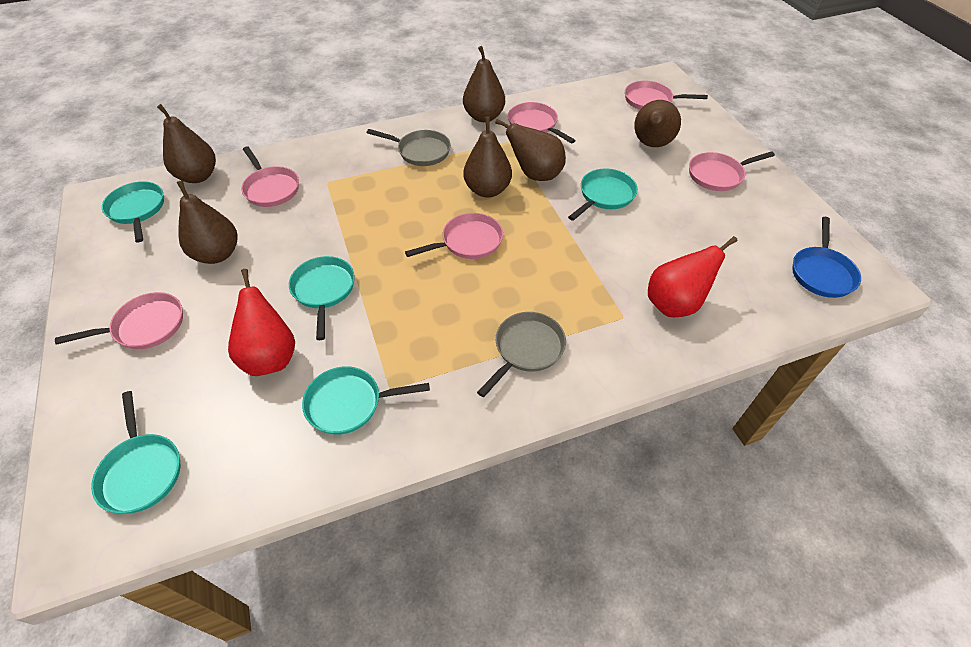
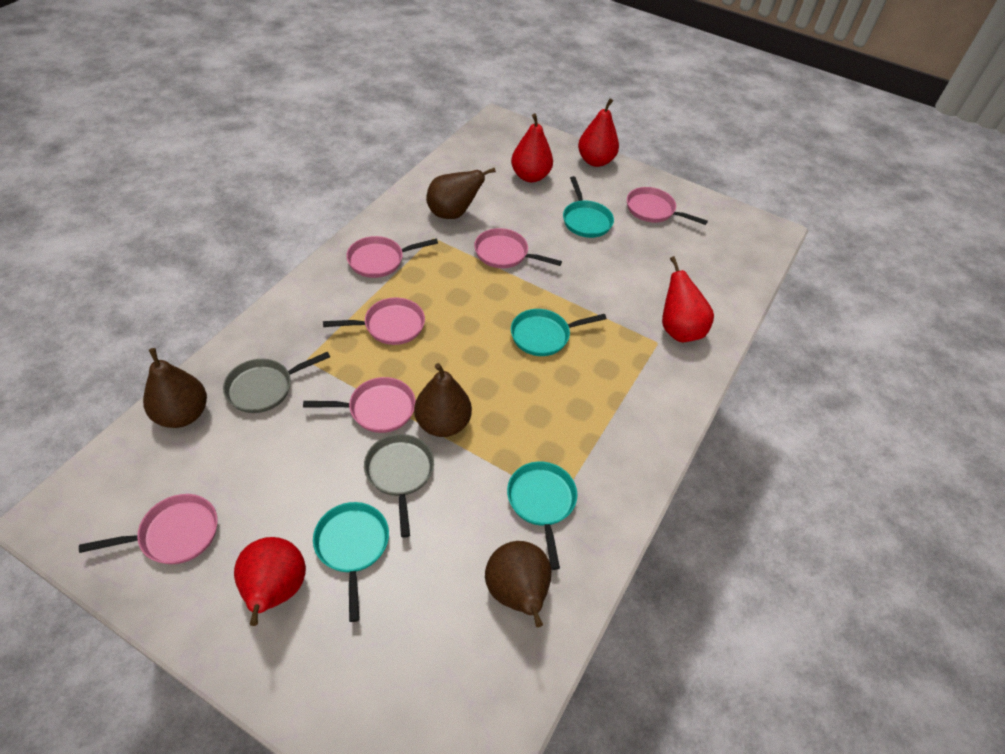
blue pan: 1 -> 0
brown pear: 6 -> 4
red pear: 2 -> 4
turquoise pan: 5 -> 4

